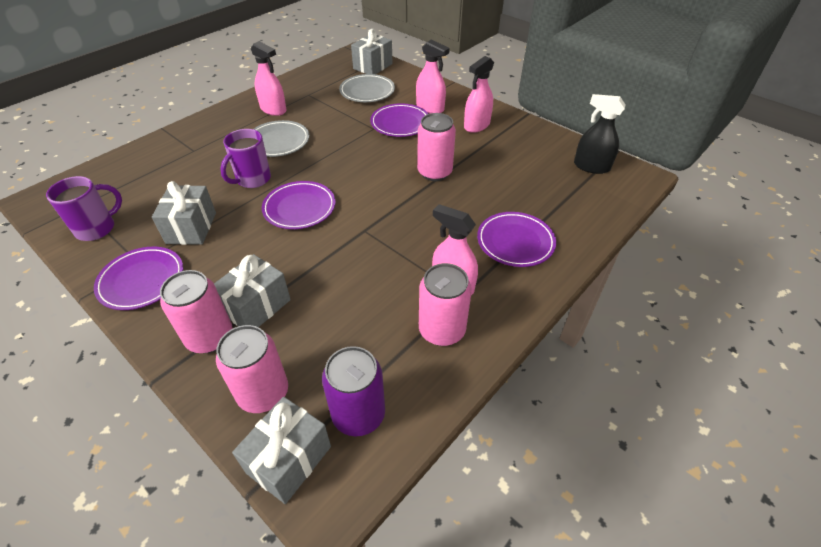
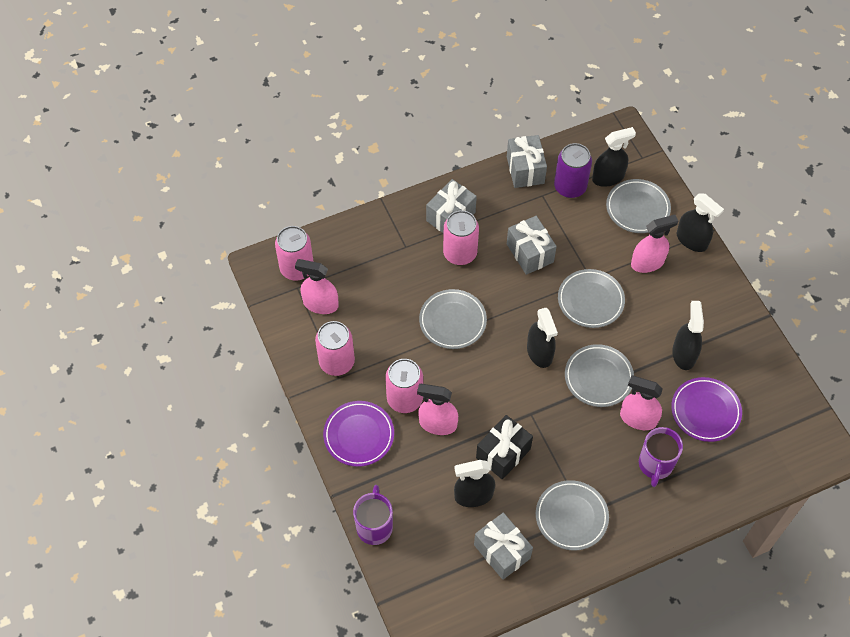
black gift: 0 -> 1
black spray bottle: 1 -> 5
grey plate: 2 -> 5
purple plate: 4 -> 2

